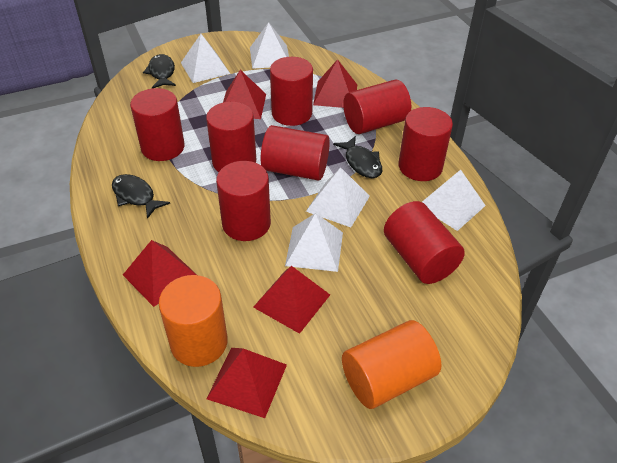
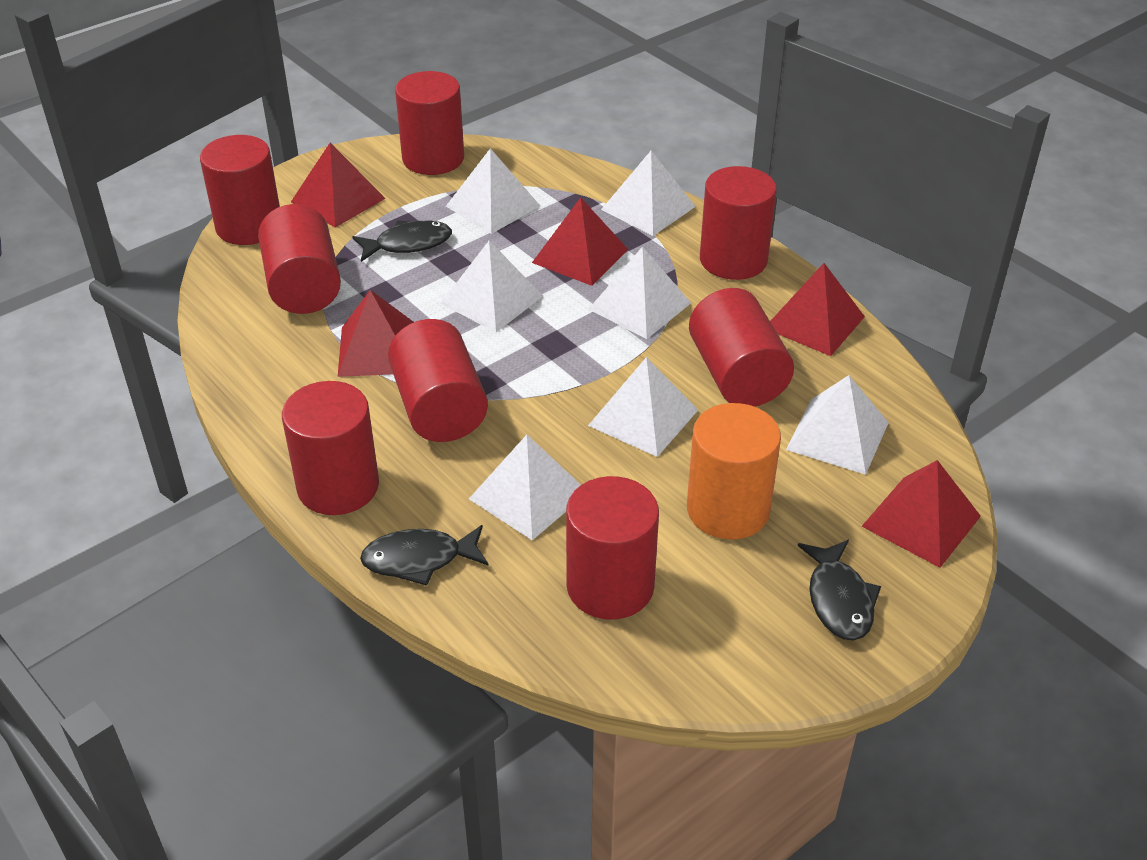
orange cylinder: 2 -> 1
white pyramid: 5 -> 7

